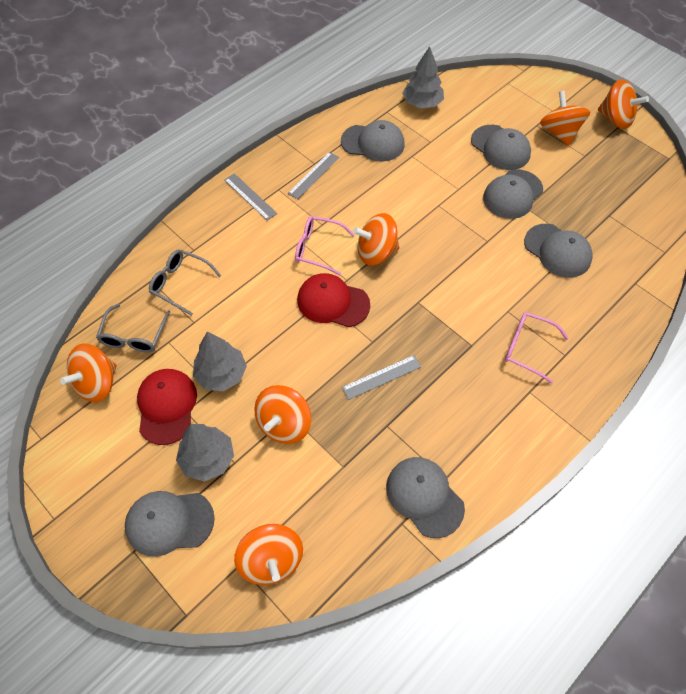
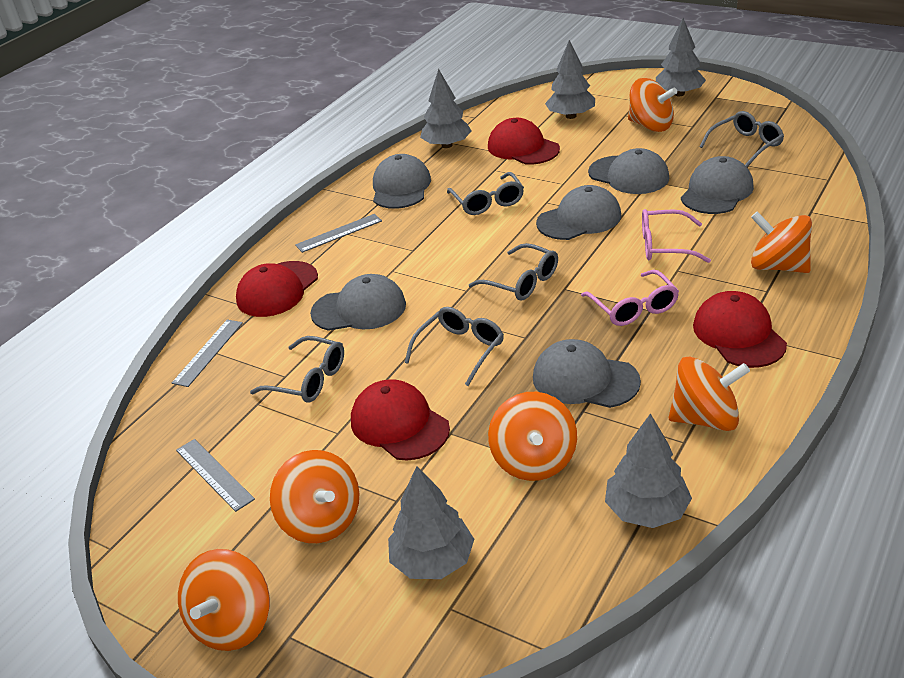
grey glasses: 2 -> 5
grey tree: 3 -> 5
red cap: 2 -> 4

